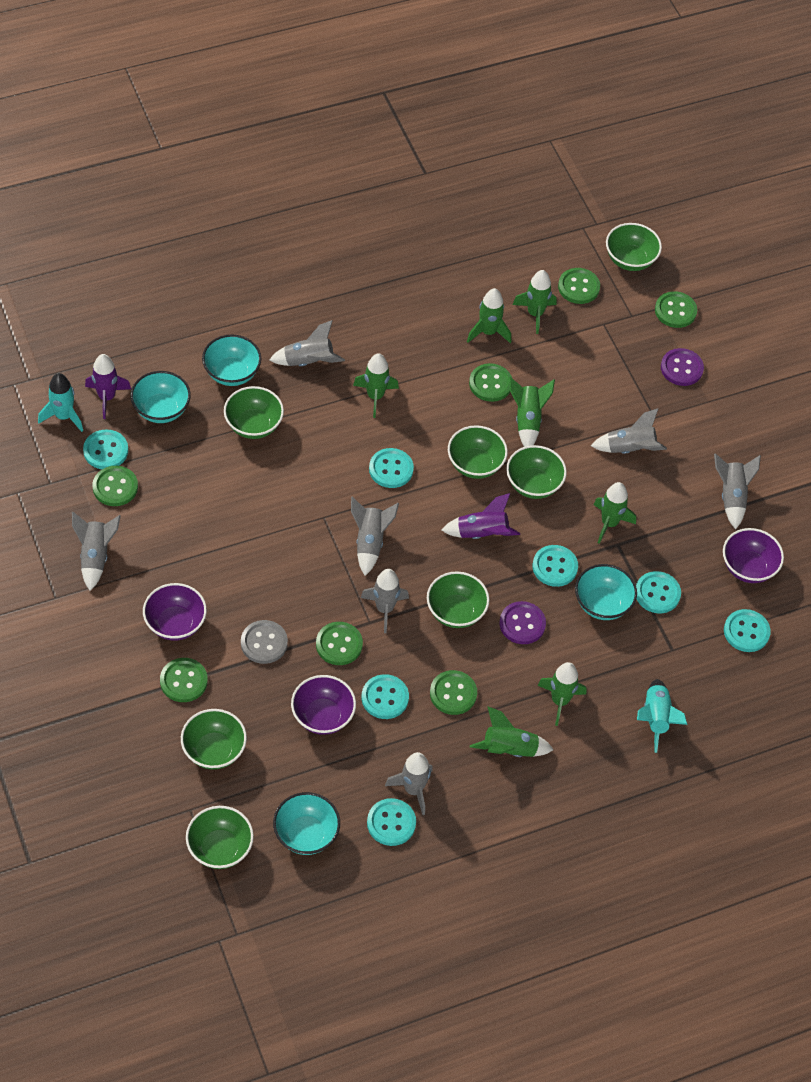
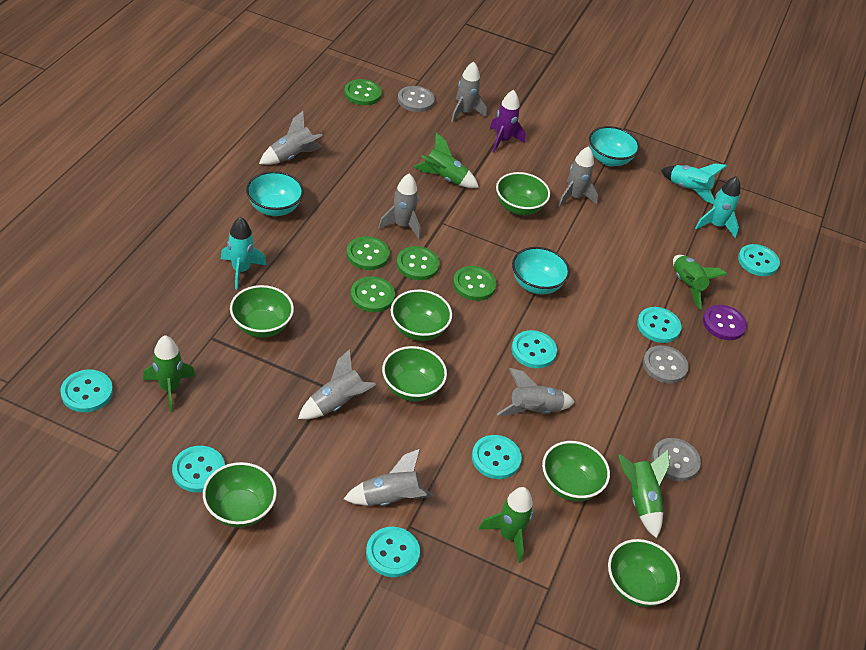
green button: 7 -> 5
green rocket: 7 -> 5
grey button: 1 -> 3
purple bowl: 3 -> 0
purple button: 2 -> 1
purple rocket: 2 -> 1
turquoise bowl: 4 -> 3
turquoise rocket: 2 -> 3

